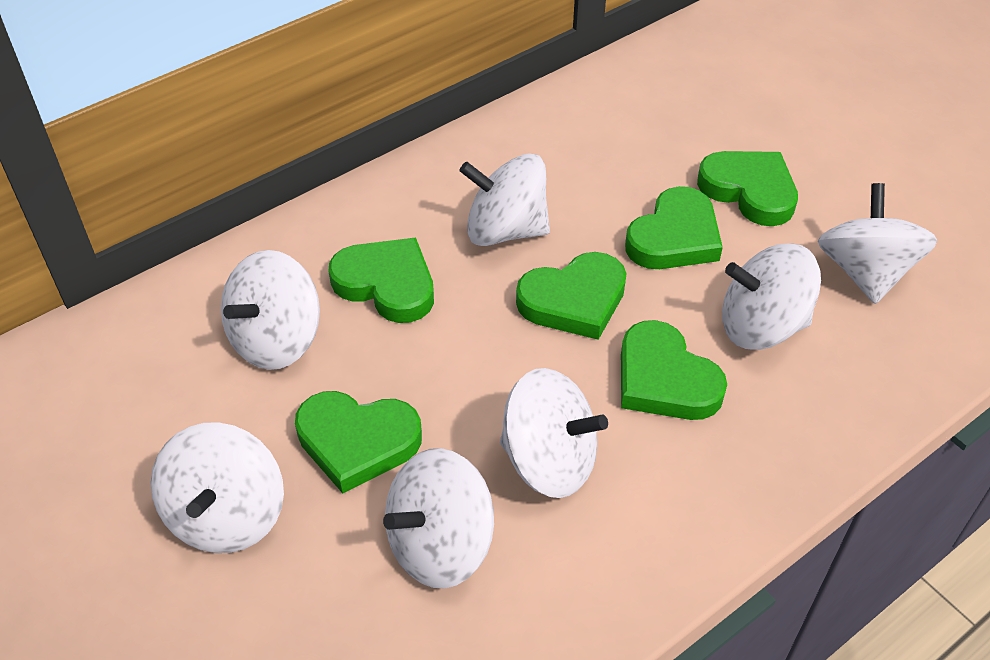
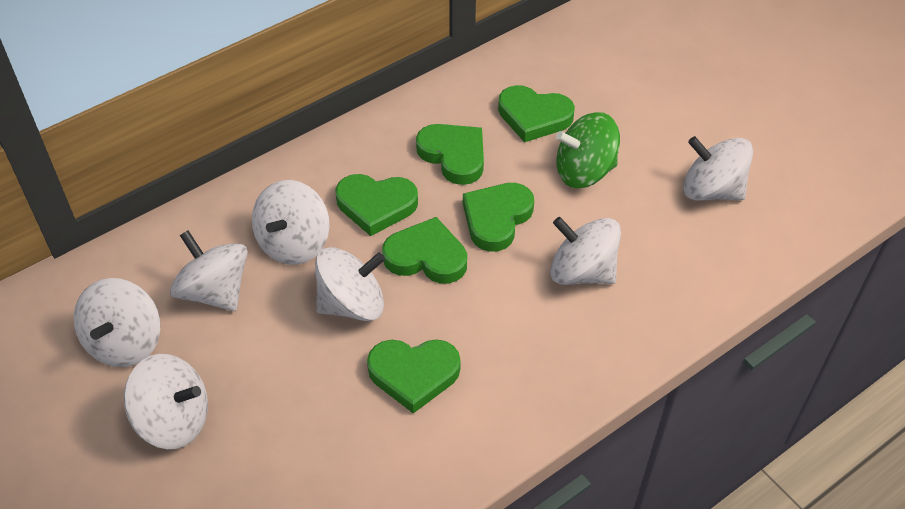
green spinning top: 0 -> 1

